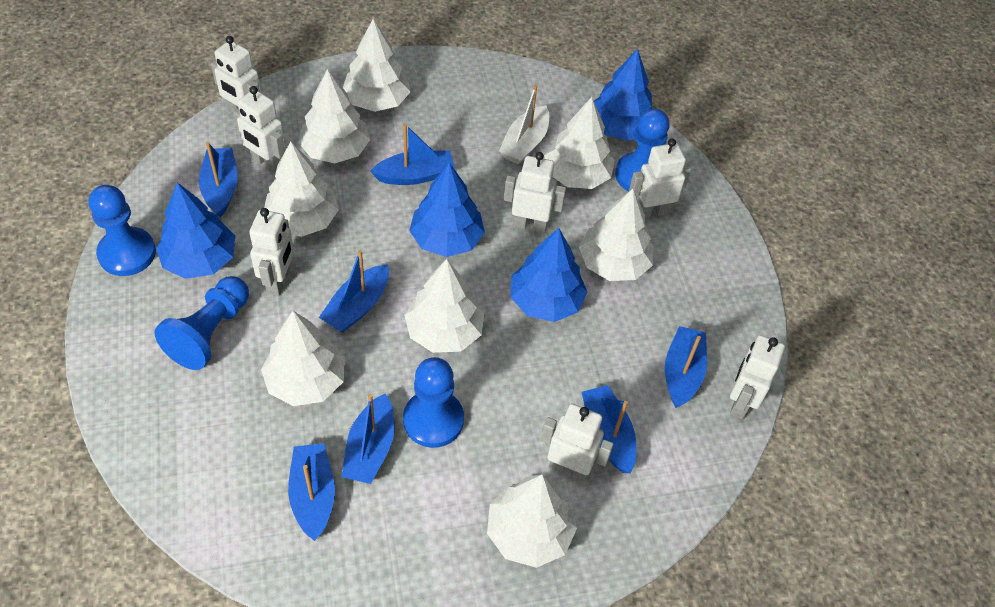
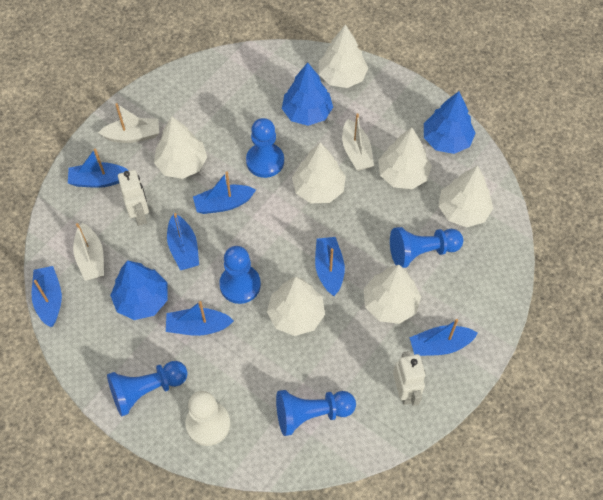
blue pawn: 4 -> 5
blue tree: 4 -> 3
white boat: 1 -> 3
white pawn: 0 -> 1
white robot: 7 -> 2
white tree: 8 -> 7

